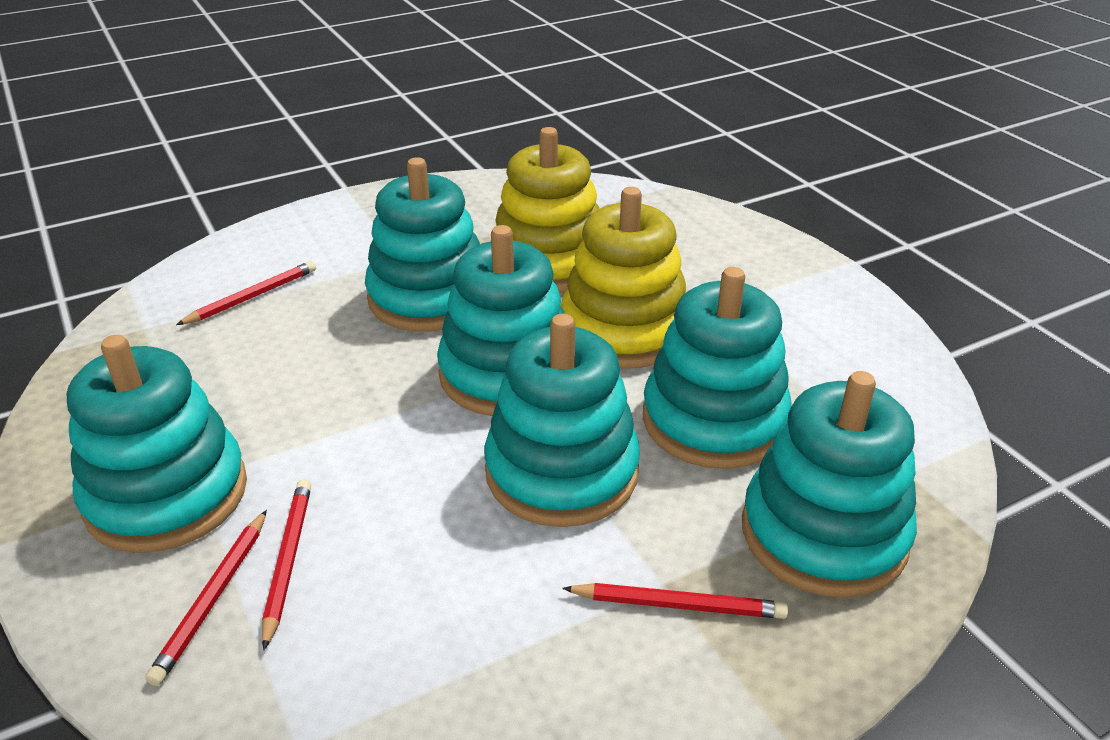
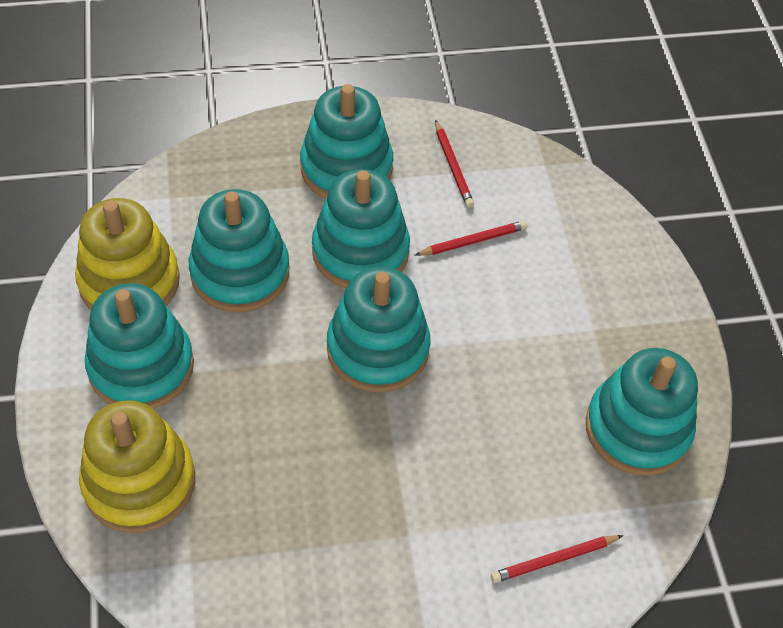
red pencil: 4 -> 3

